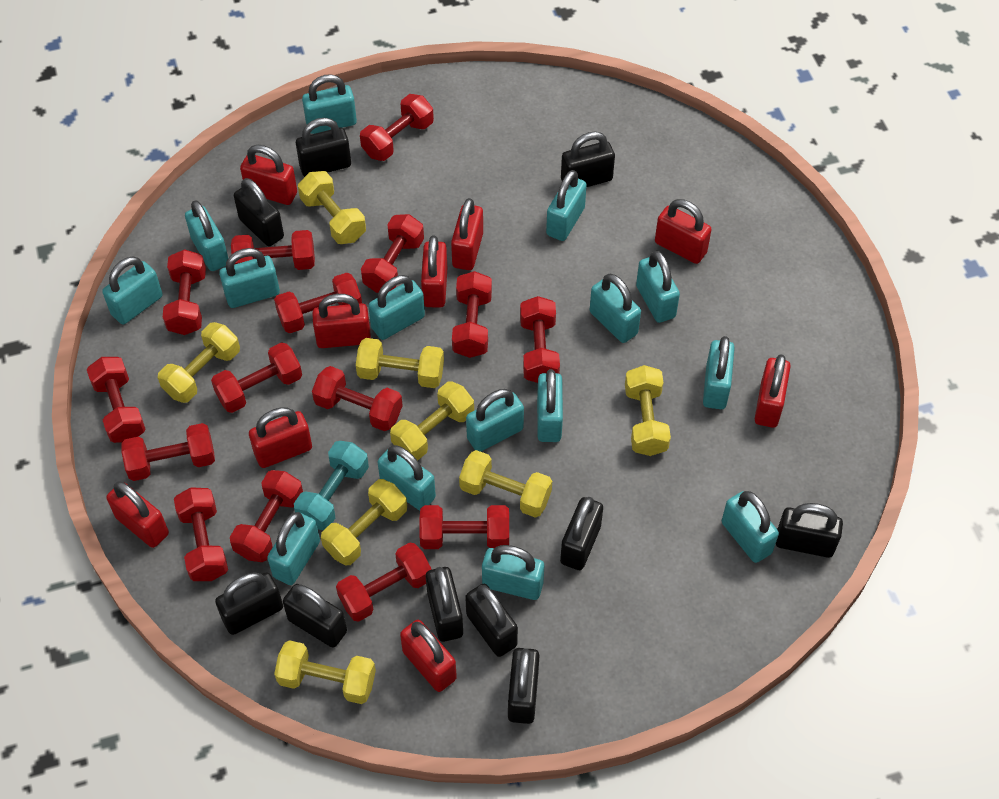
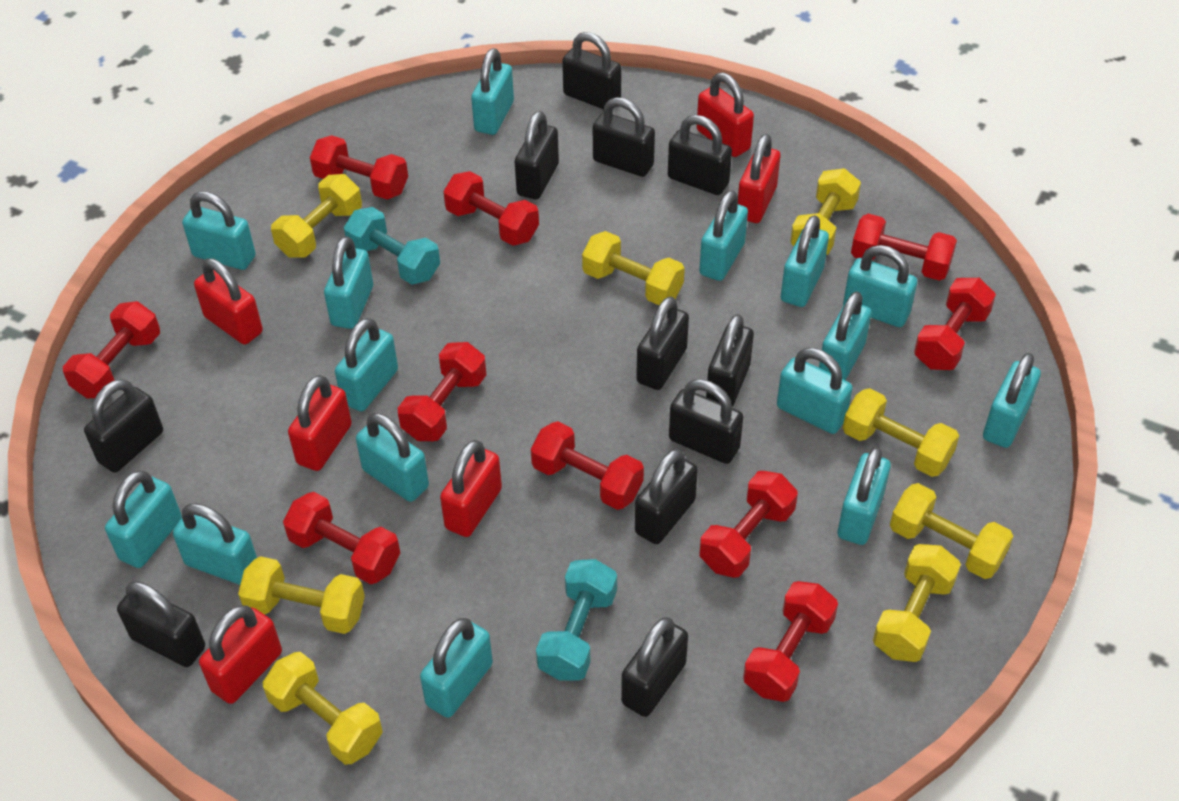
black padlock: 10 -> 11
red dumbbell: 15 -> 10
red padlock: 9 -> 6
turquoise dumbbell: 1 -> 2

